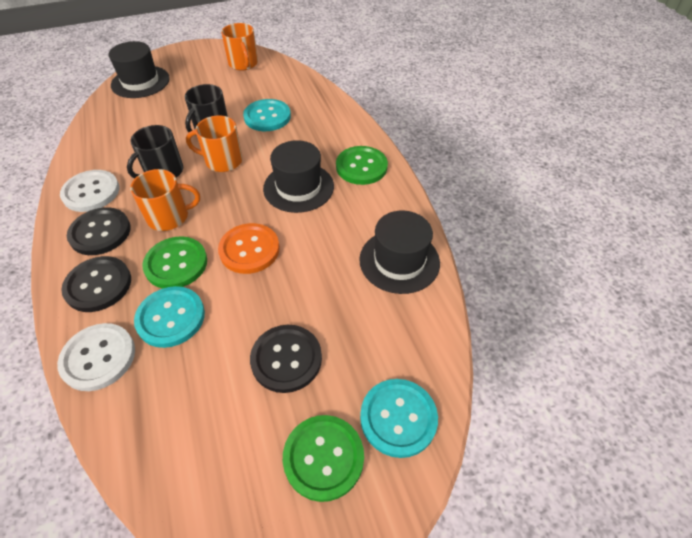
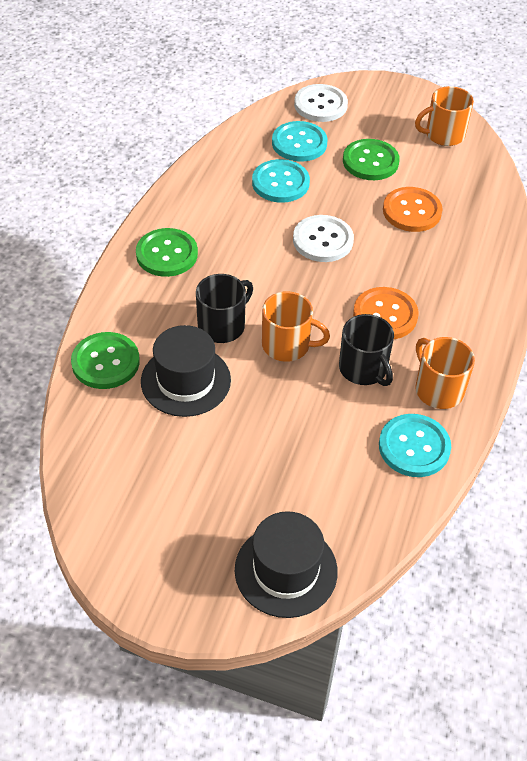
black button: 3 -> 0
black hat: 3 -> 2
orange button: 1 -> 2

